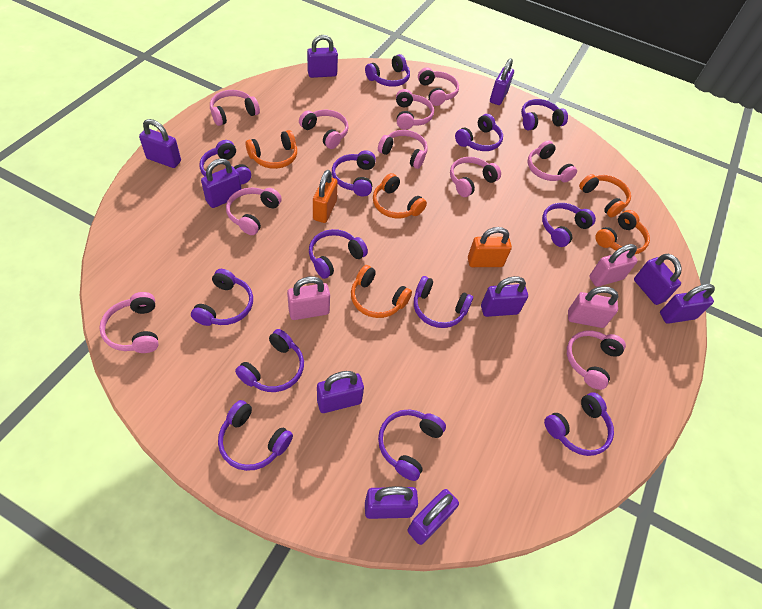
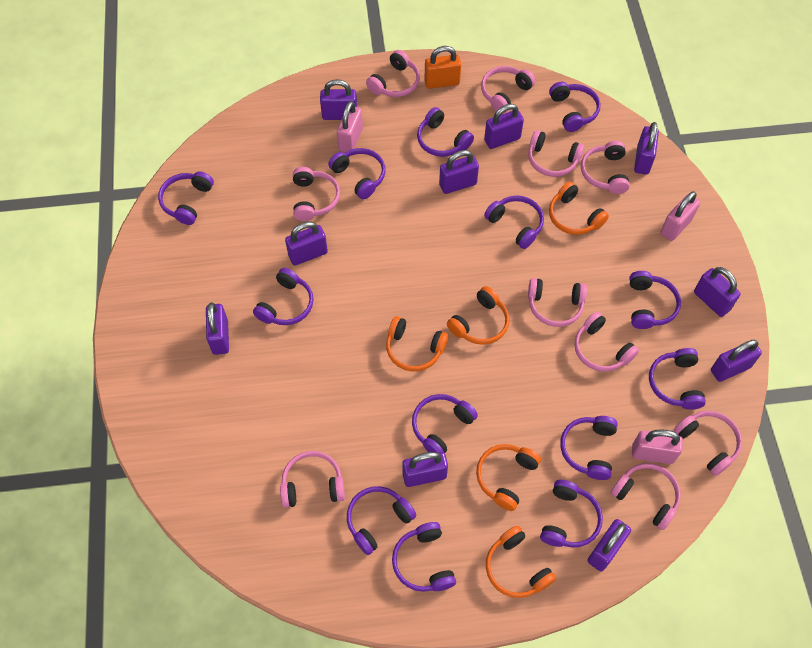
orange padlock: 2 -> 1

